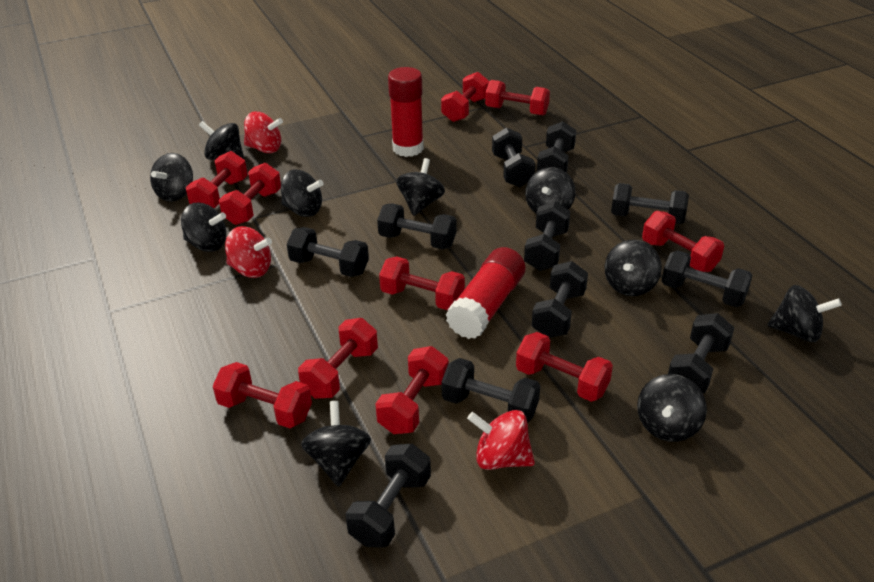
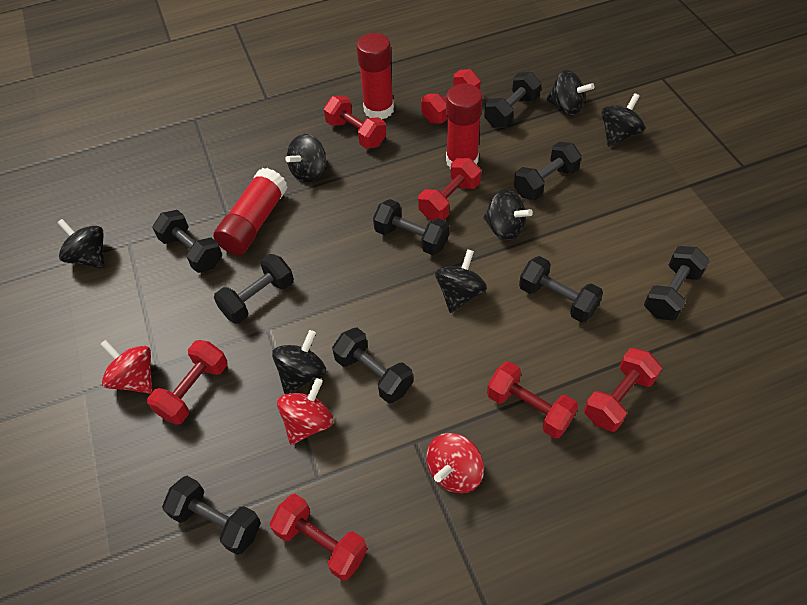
black dumbbell: 11 -> 9
black spinning top: 10 -> 7
red dumbbell: 10 -> 7
red glue stick: 2 -> 3

